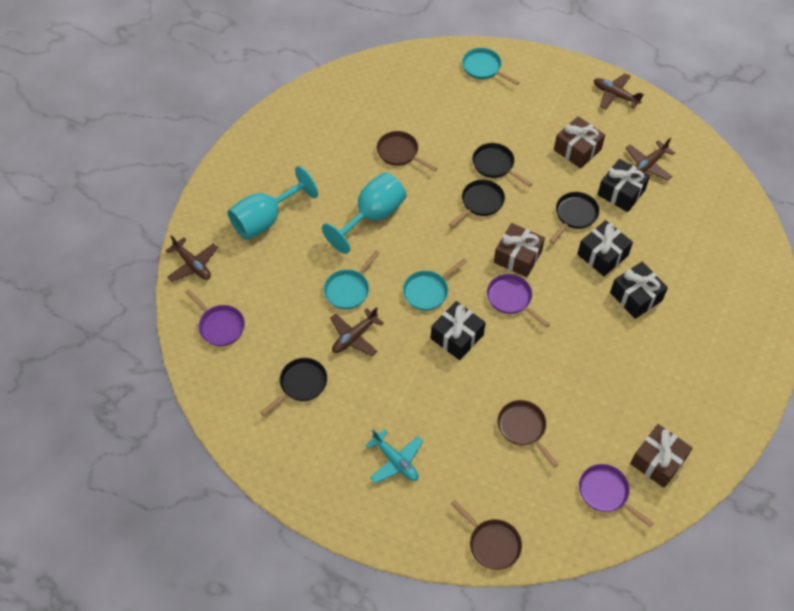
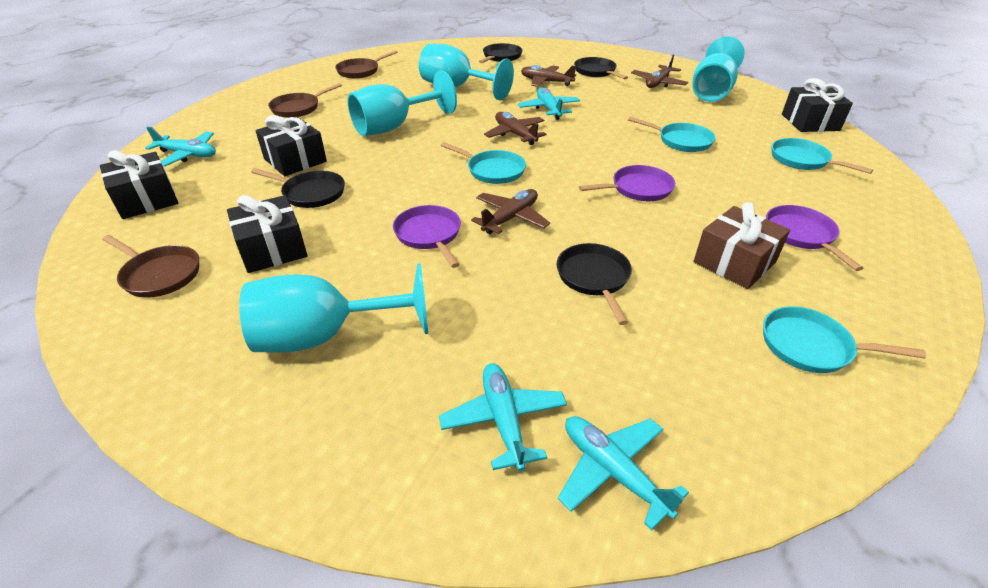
brown gift: 3 -> 1
turquoise goblet: 2 -> 4
turquoise pan: 3 -> 4
turquoise plane: 1 -> 4

